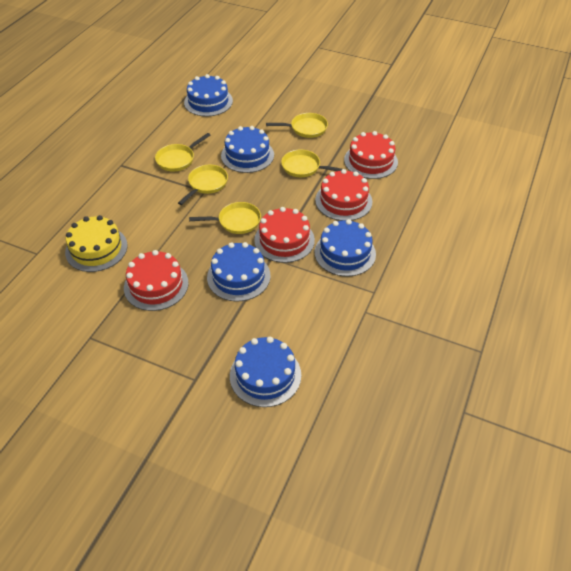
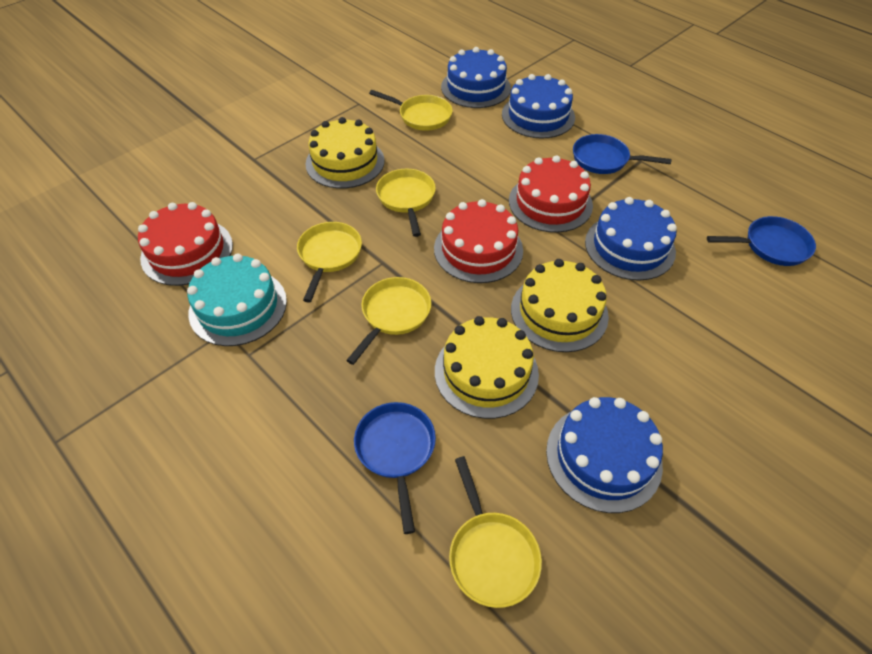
blue cake: 5 -> 4
blue pan: 0 -> 3
red cake: 4 -> 3
turquoise cake: 0 -> 1
yellow cake: 1 -> 3

